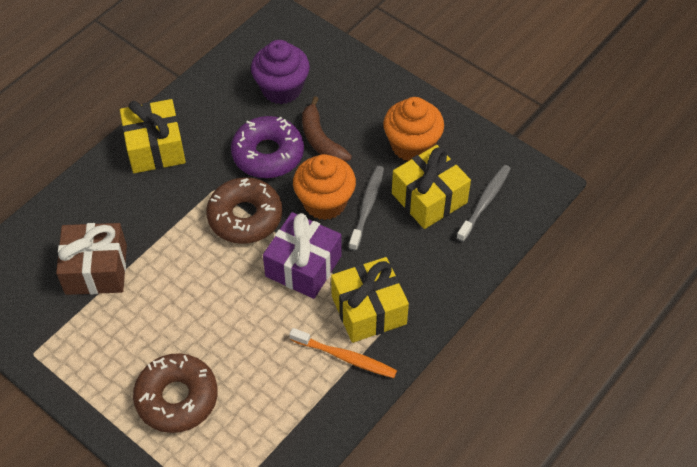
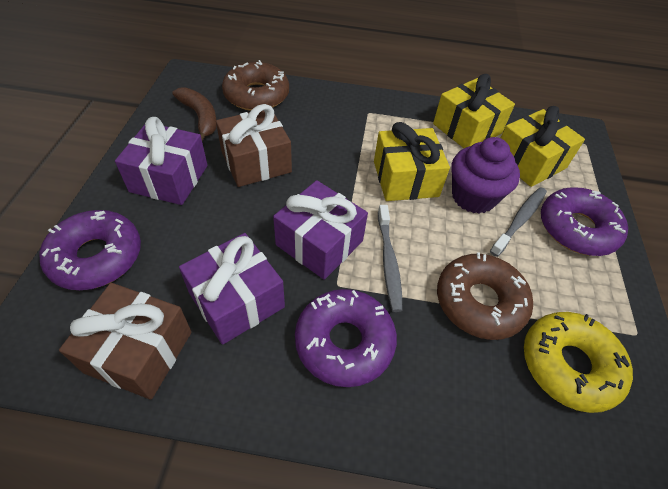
brown gift: 1 -> 2
orange cupcake: 2 -> 0
orange toothbrush: 1 -> 0
purple donut: 1 -> 3
purple gift: 1 -> 3
yellow donut: 0 -> 1

